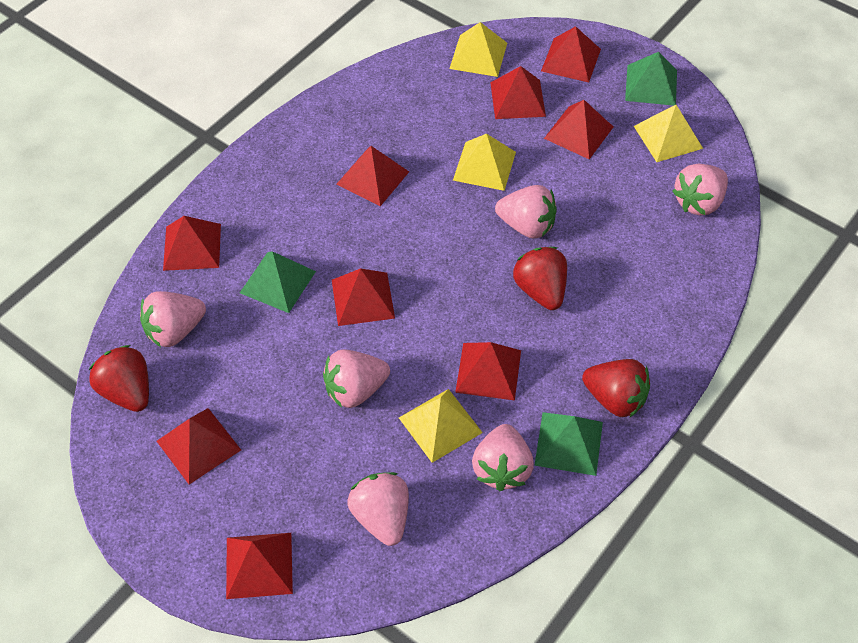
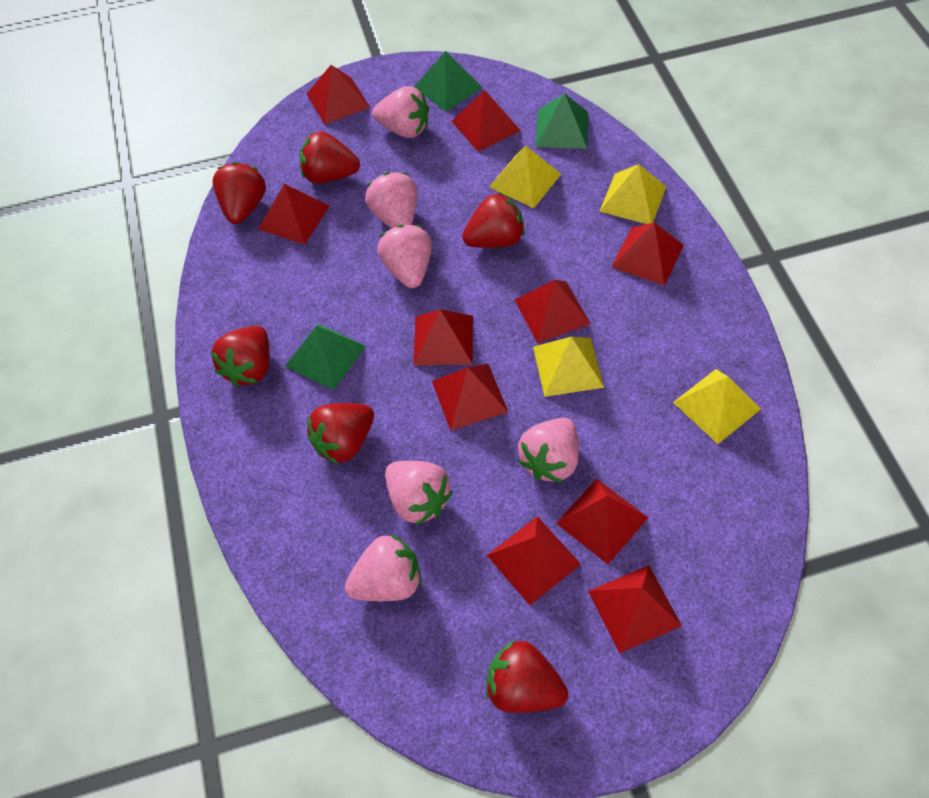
red pyramid: 9 -> 10
red strawberry: 3 -> 6

